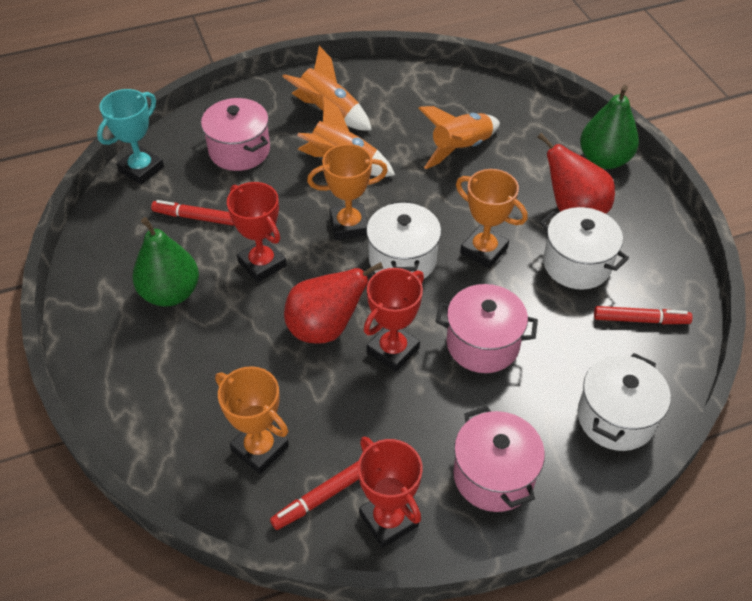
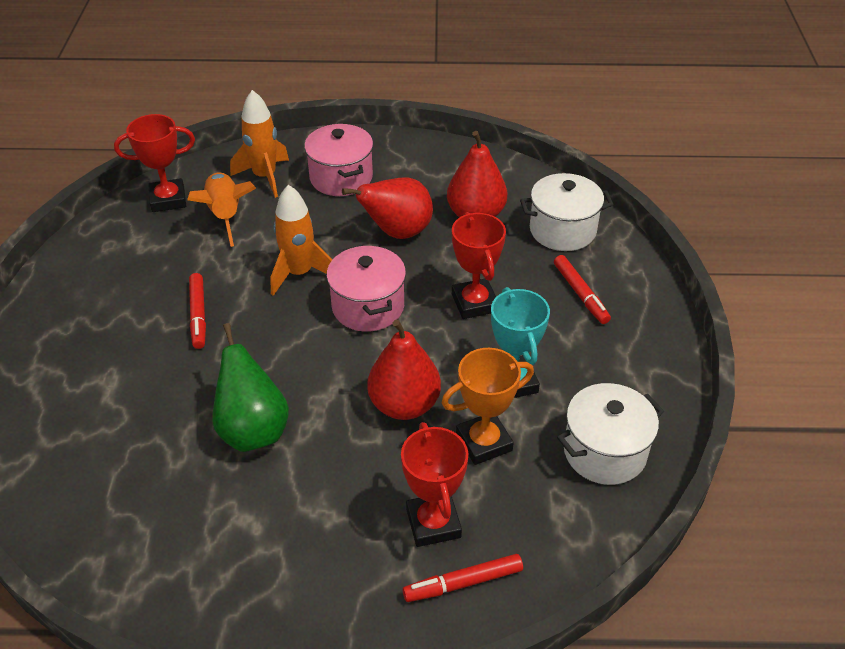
green pear: 2 -> 1
orange trophy: 3 -> 1
pink pot: 3 -> 2
red pear: 2 -> 3
white pot: 3 -> 2

